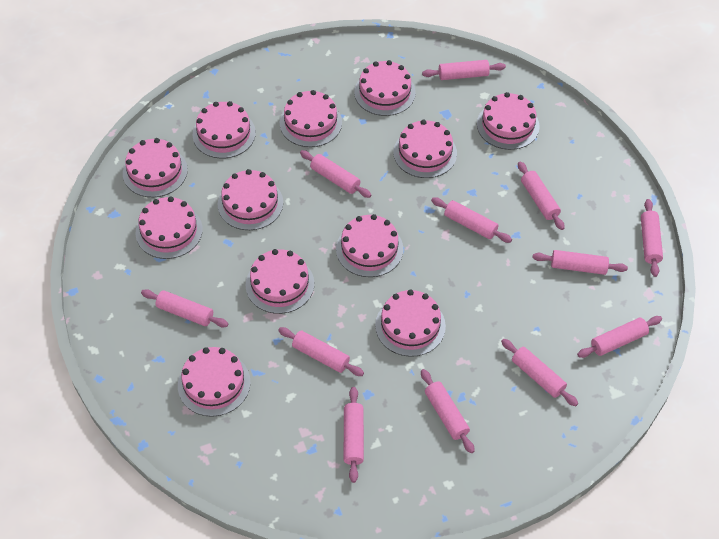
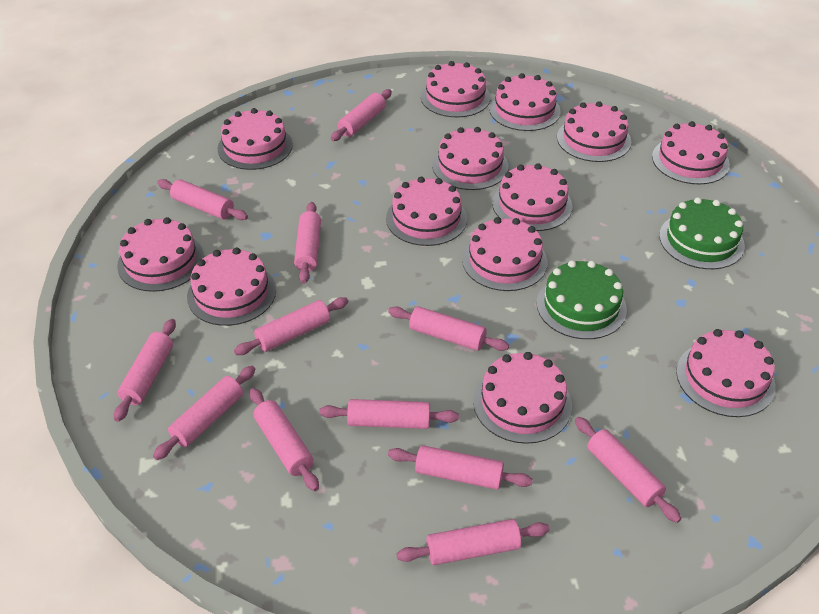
green cake: 0 -> 2
pink cake: 12 -> 13

